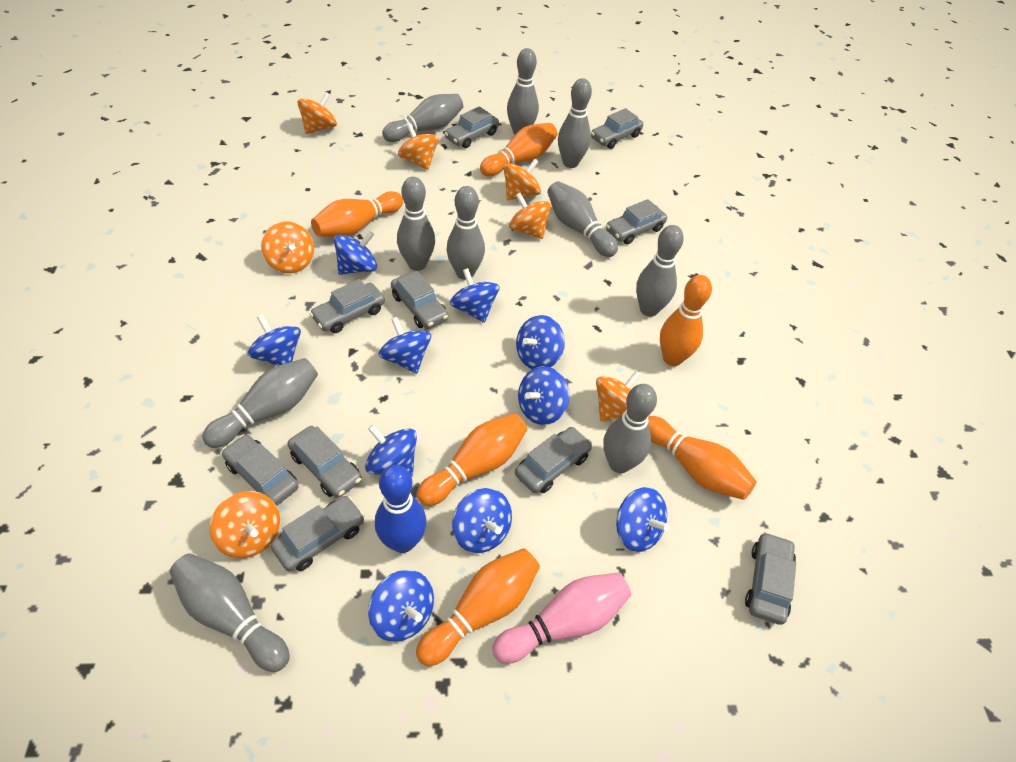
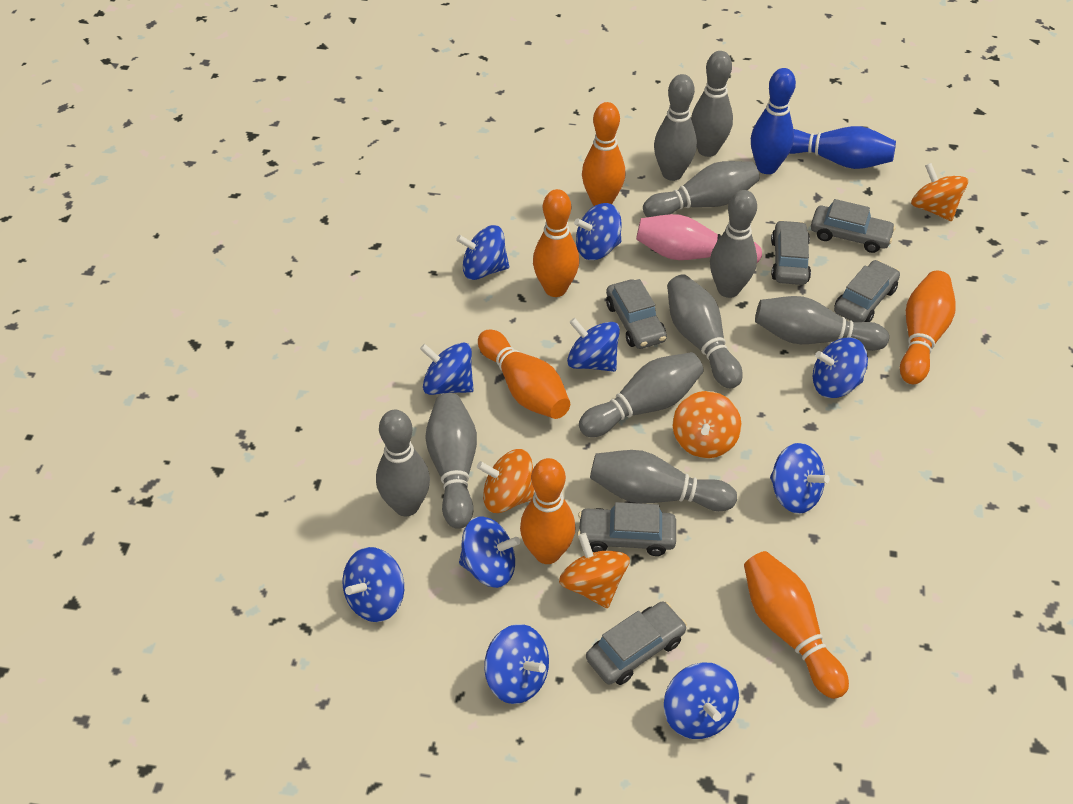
blue bowling pin: 1 -> 2
grey car: 10 -> 6
orange spinning top: 7 -> 4

